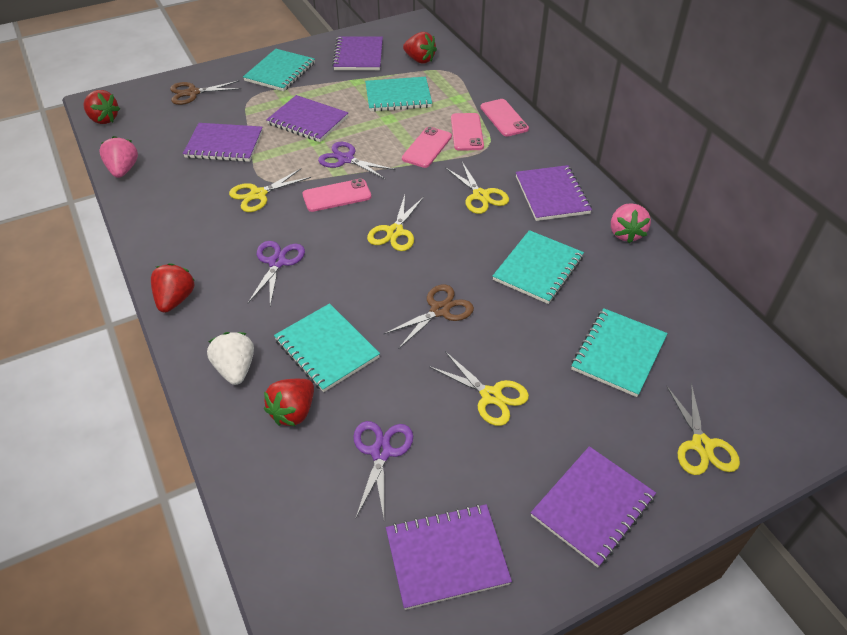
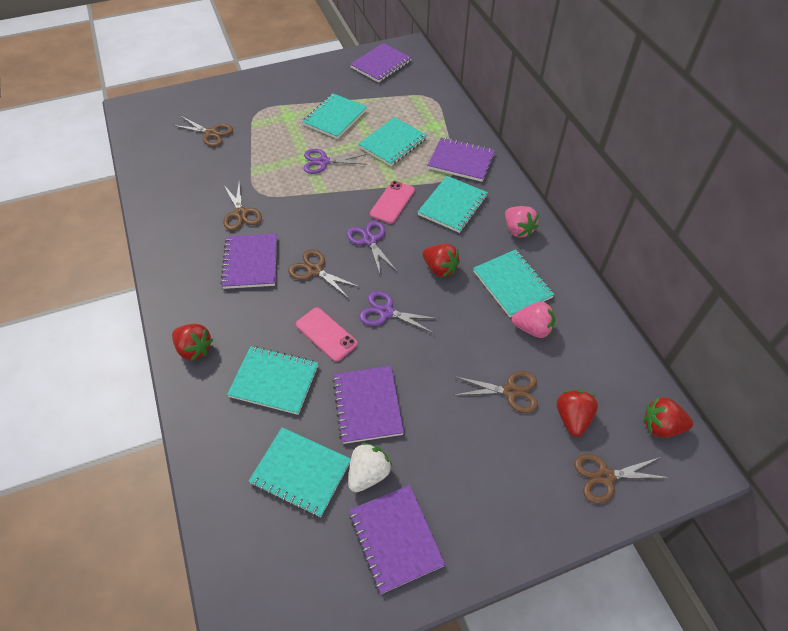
brown scissors: 2 -> 5
pink phone: 4 -> 2
purple notebook: 6 -> 5
turquoise notebook: 5 -> 6
yellow scissors: 5 -> 0

